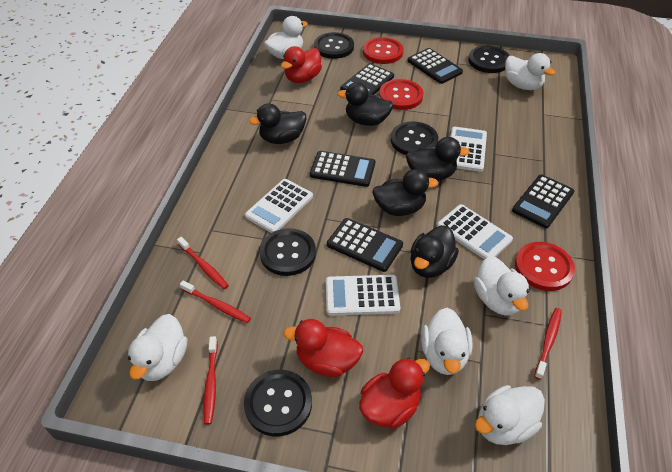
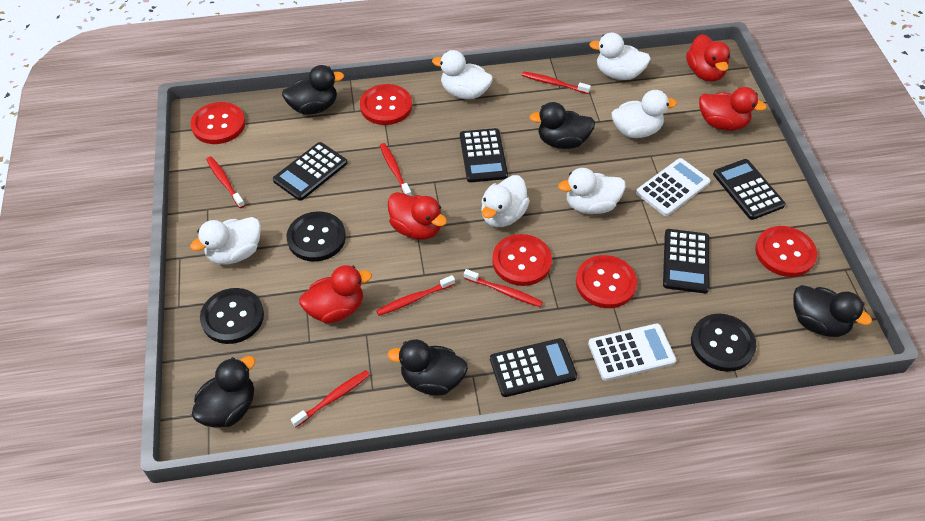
black button: 5 -> 3
red button: 3 -> 5
red duck: 3 -> 4
red toothbrush: 4 -> 6
white calculator: 4 -> 2

